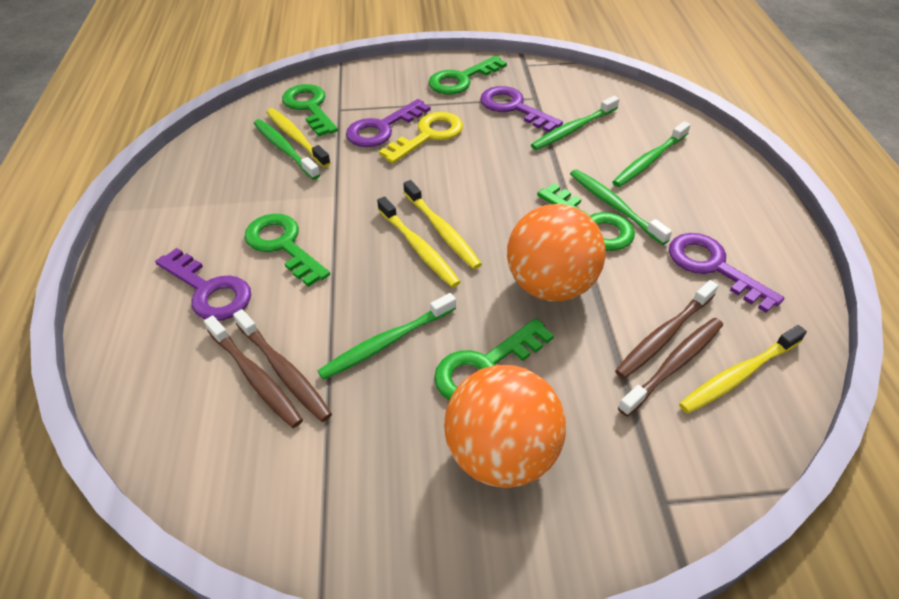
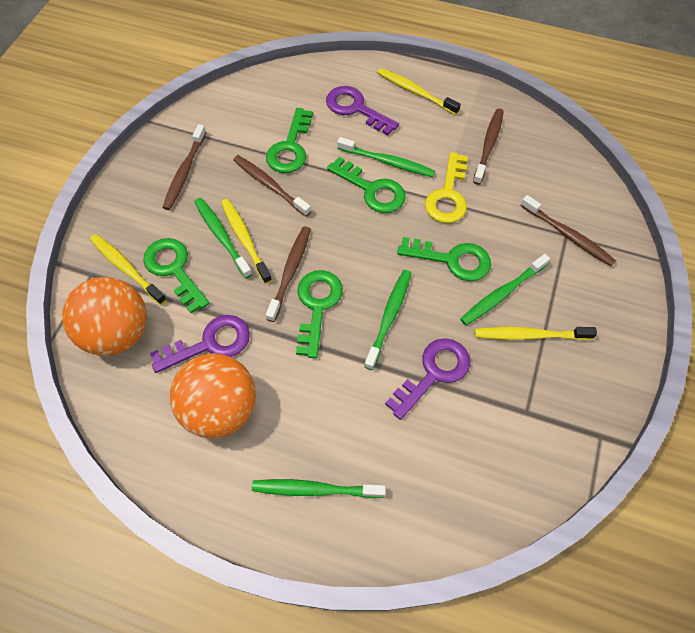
brown toothbrush: 4 -> 5
purple key: 4 -> 3

